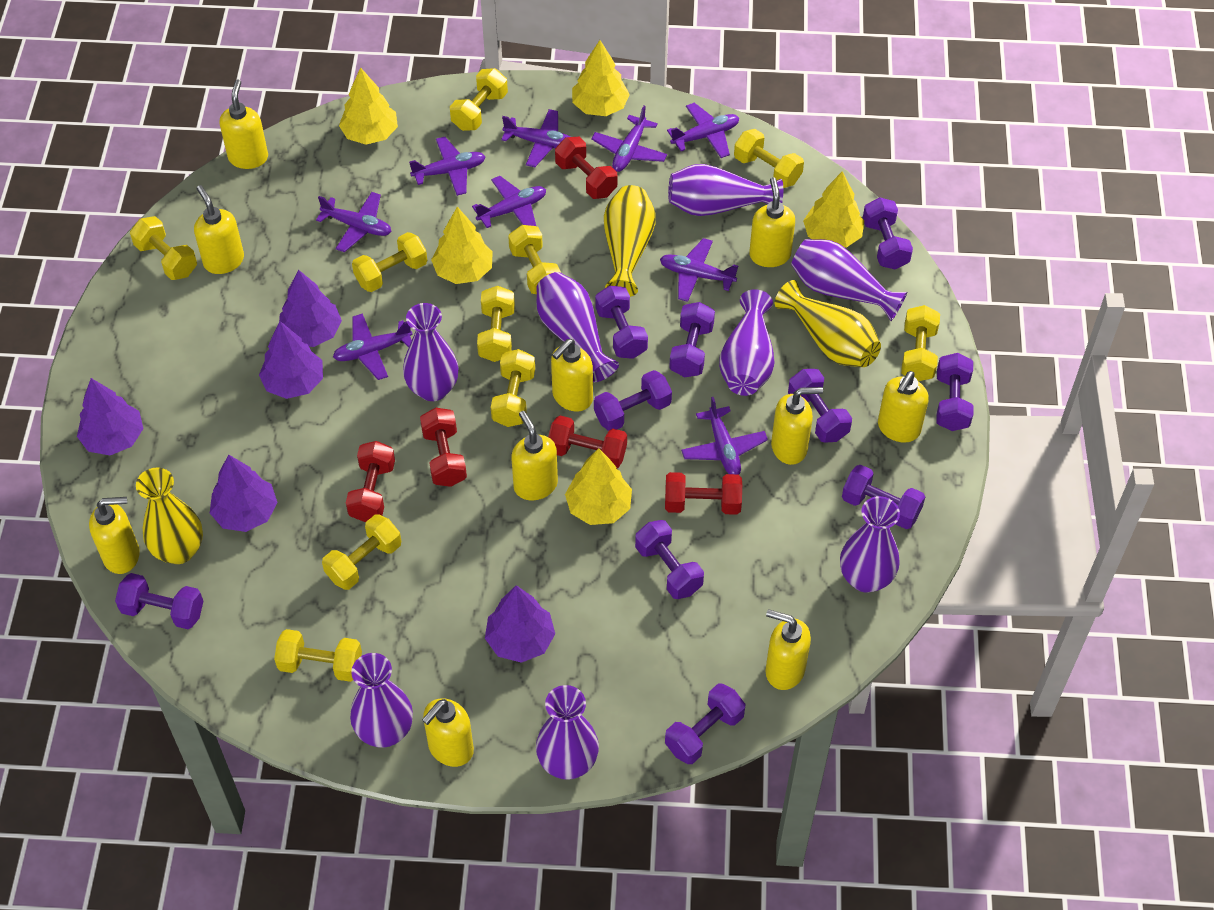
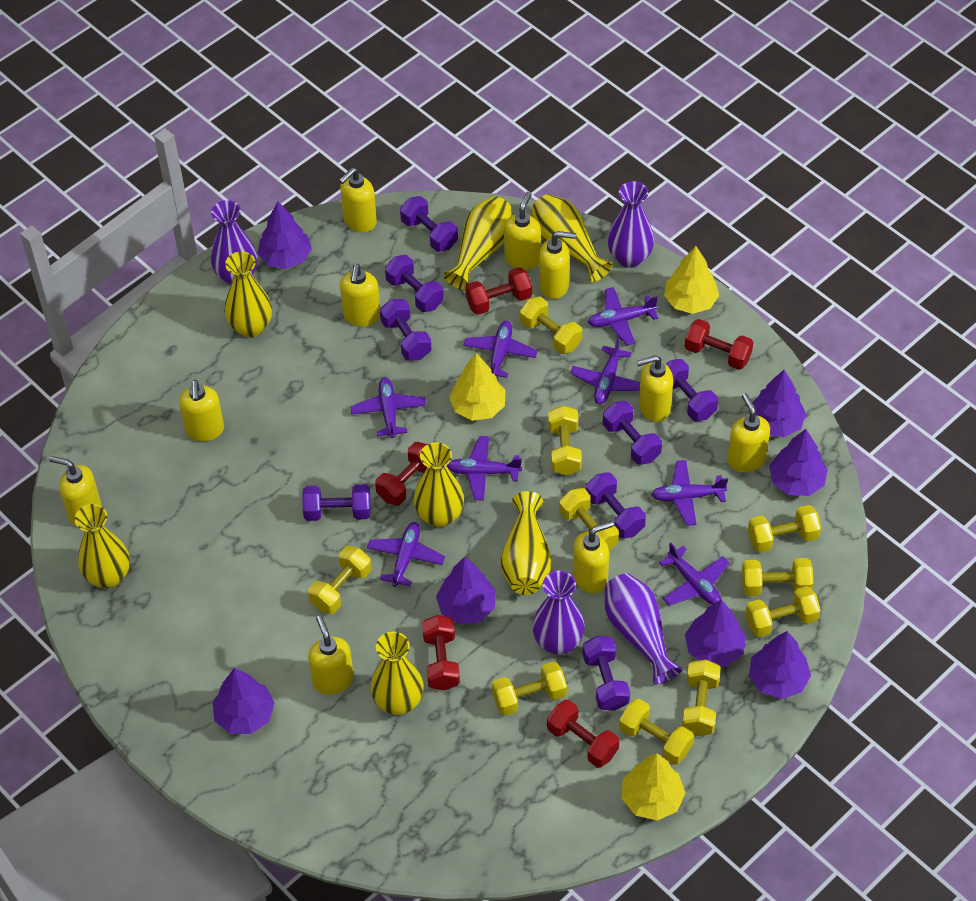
purple dumbbell: 10 -> 8
purple plane: 9 -> 8
purple tree: 5 -> 7
purple vase: 8 -> 4
yellow tree: 5 -> 3
yellow vase: 3 -> 7

